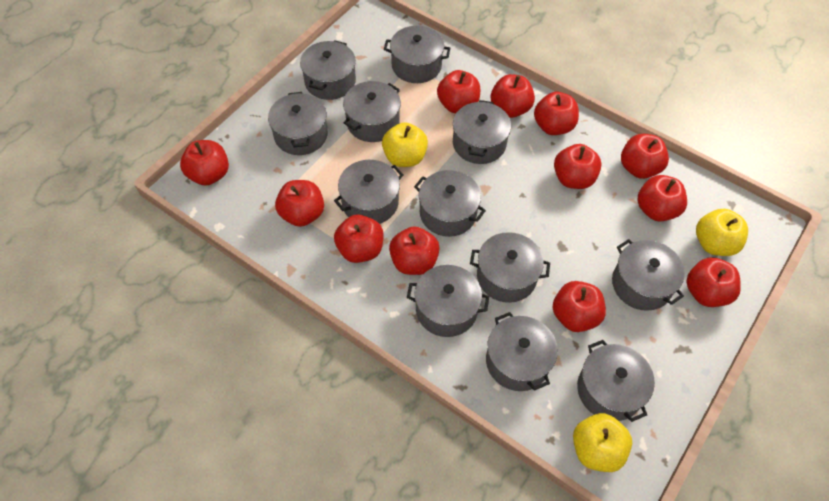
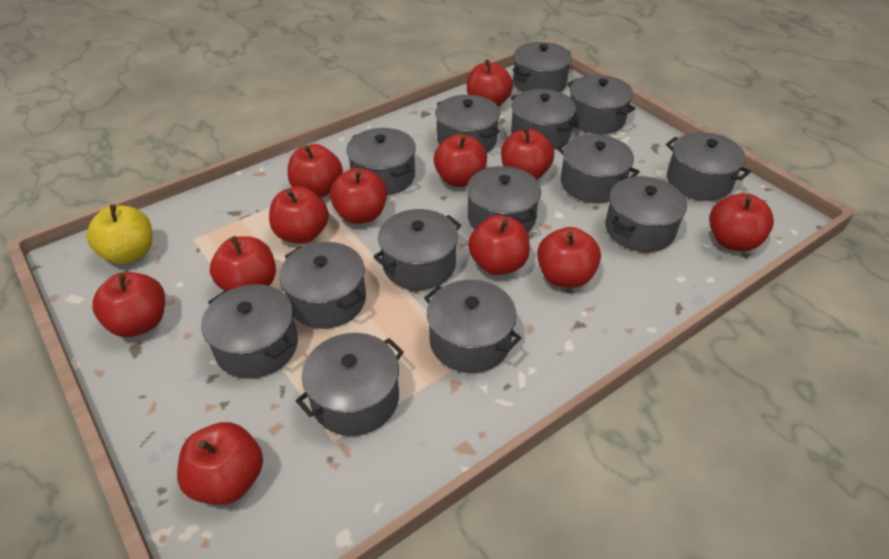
grey pot: 12 -> 14
yellow apple: 3 -> 1

